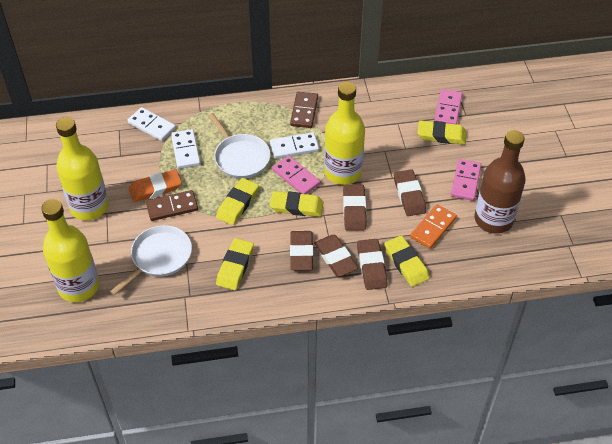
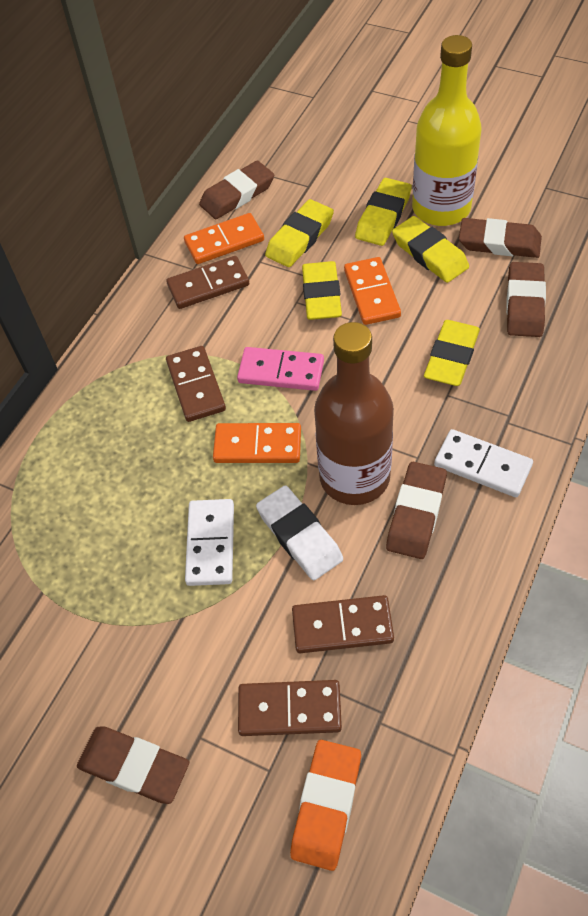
brown domino: 2 -> 4
orange domino: 1 -> 3
pink domino: 3 -> 1
white domino: 3 -> 2
white eraser: 0 -> 1
white pan: 2 -> 0
yellow bottle: 3 -> 1

